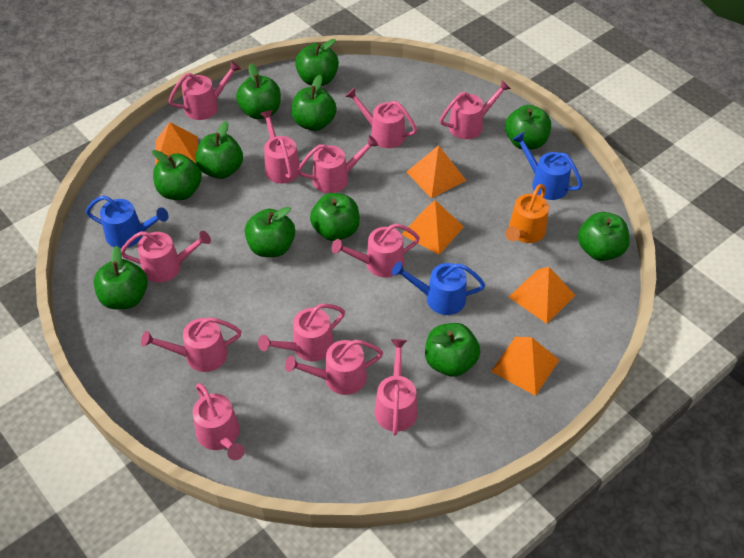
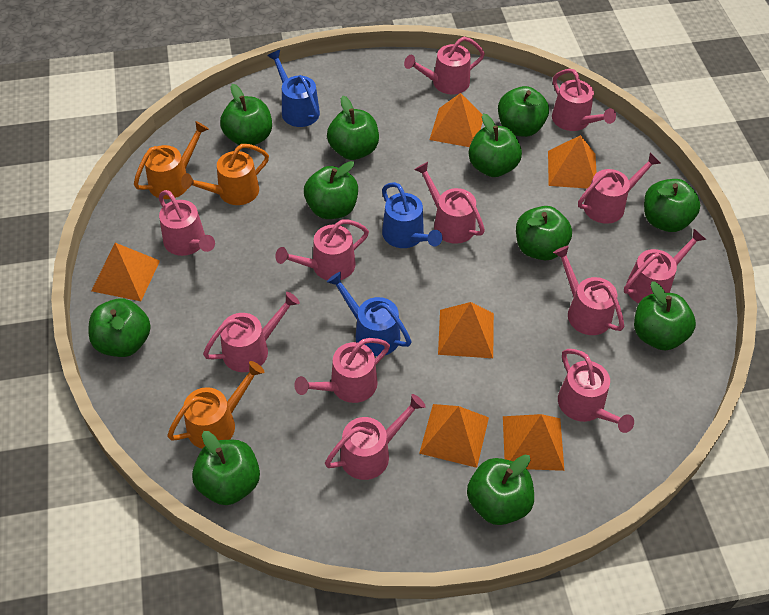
orange pyramid: 5 -> 6
orange watering can: 1 -> 3

